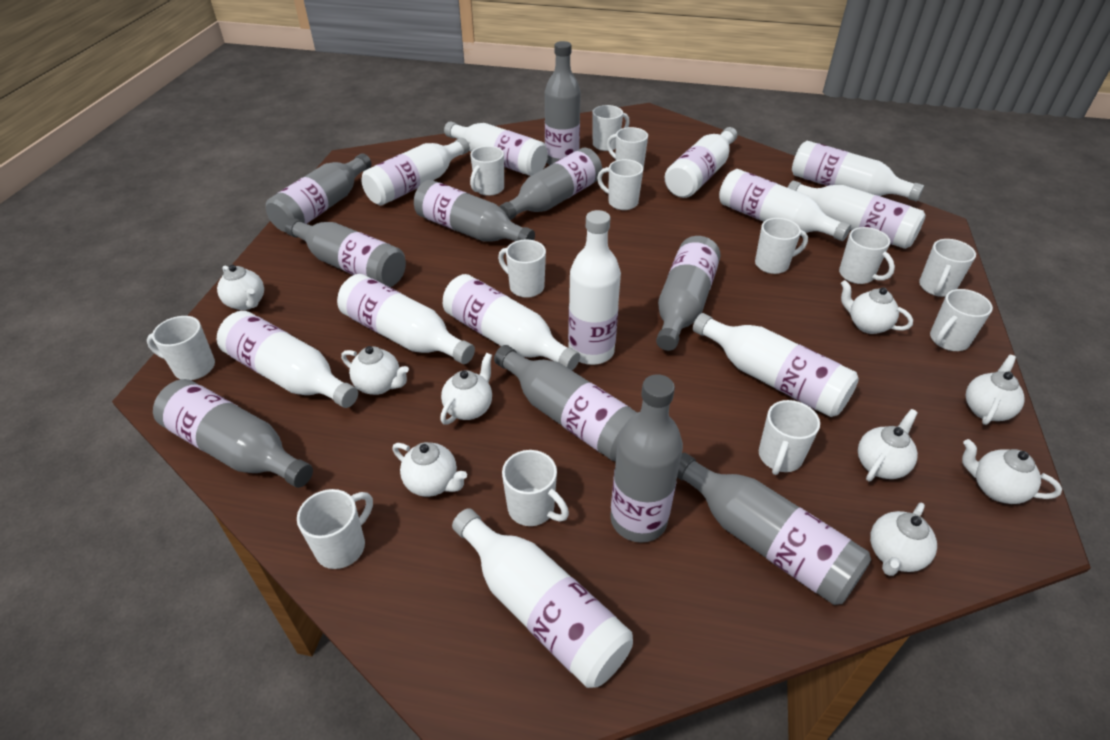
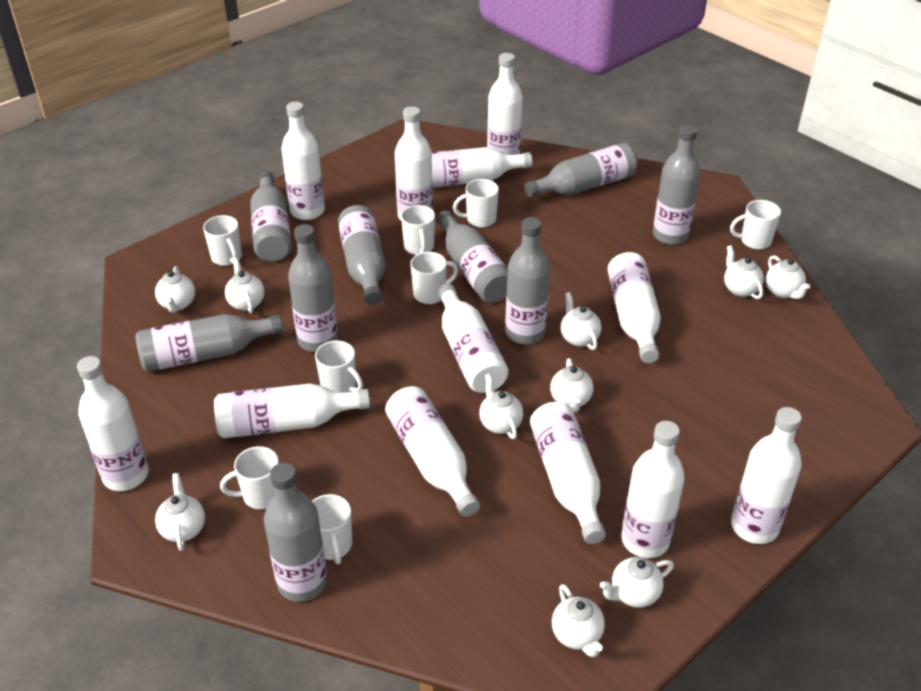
grey bottle: 10 -> 9
white mug: 13 -> 8
white teapot: 9 -> 10

